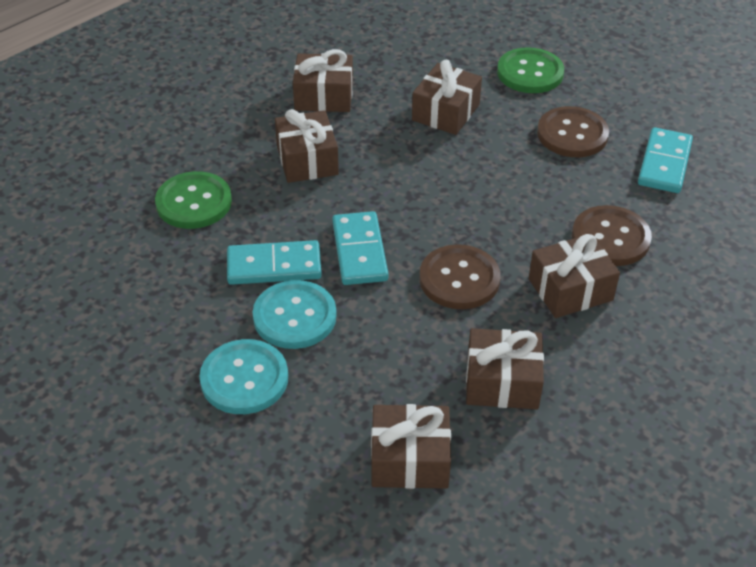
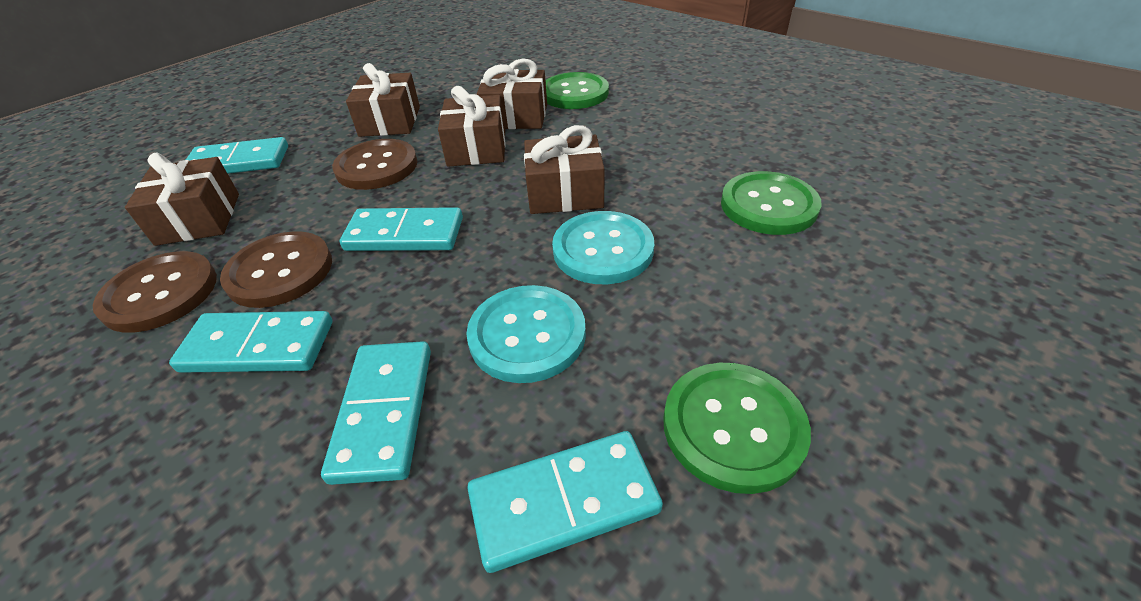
brown gift: 6 -> 5
green button: 2 -> 3
turquoise domino: 3 -> 5

